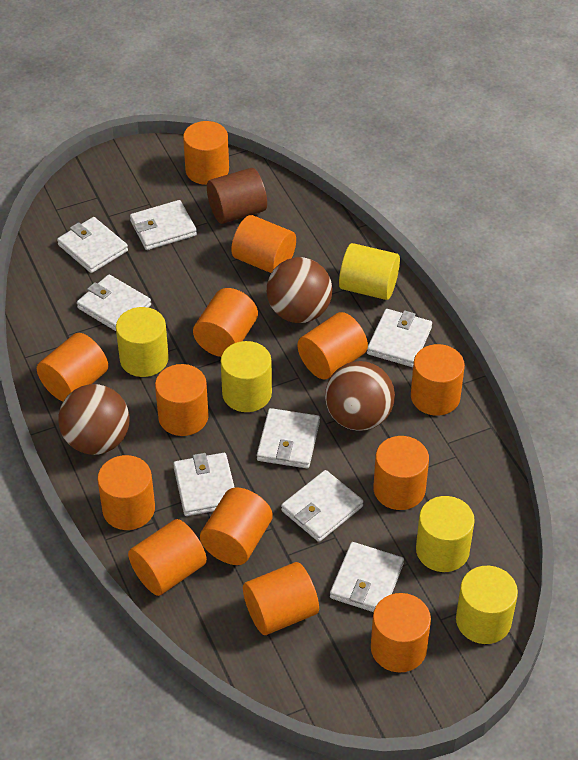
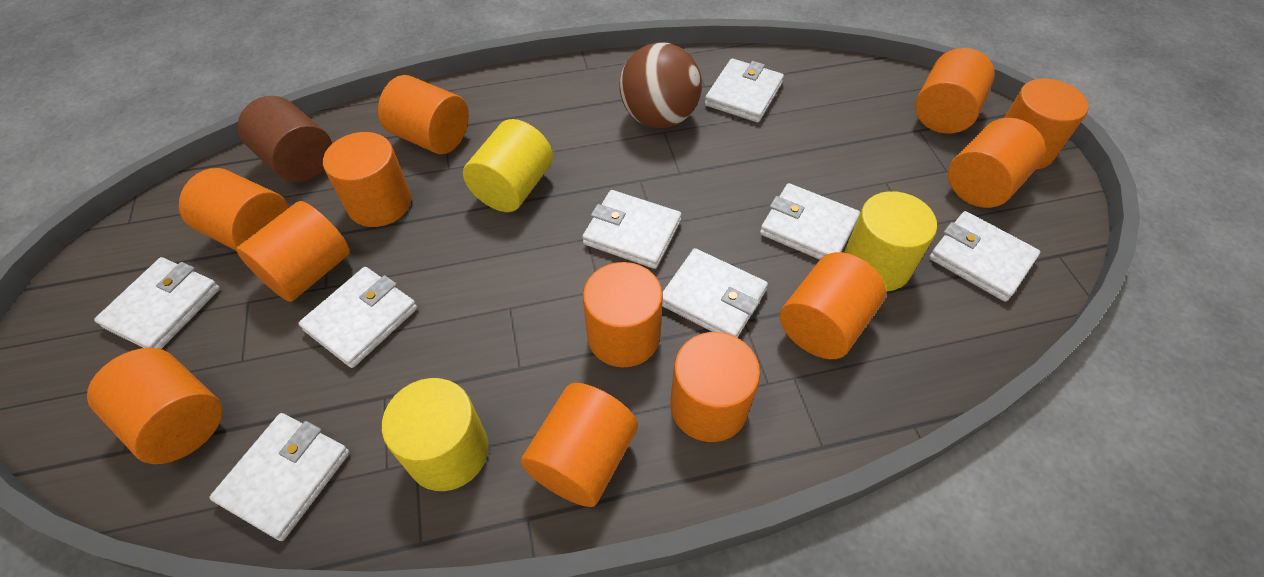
brown ball: 3 -> 1
orange cylinder: 13 -> 12
yellow cylinder: 5 -> 3

